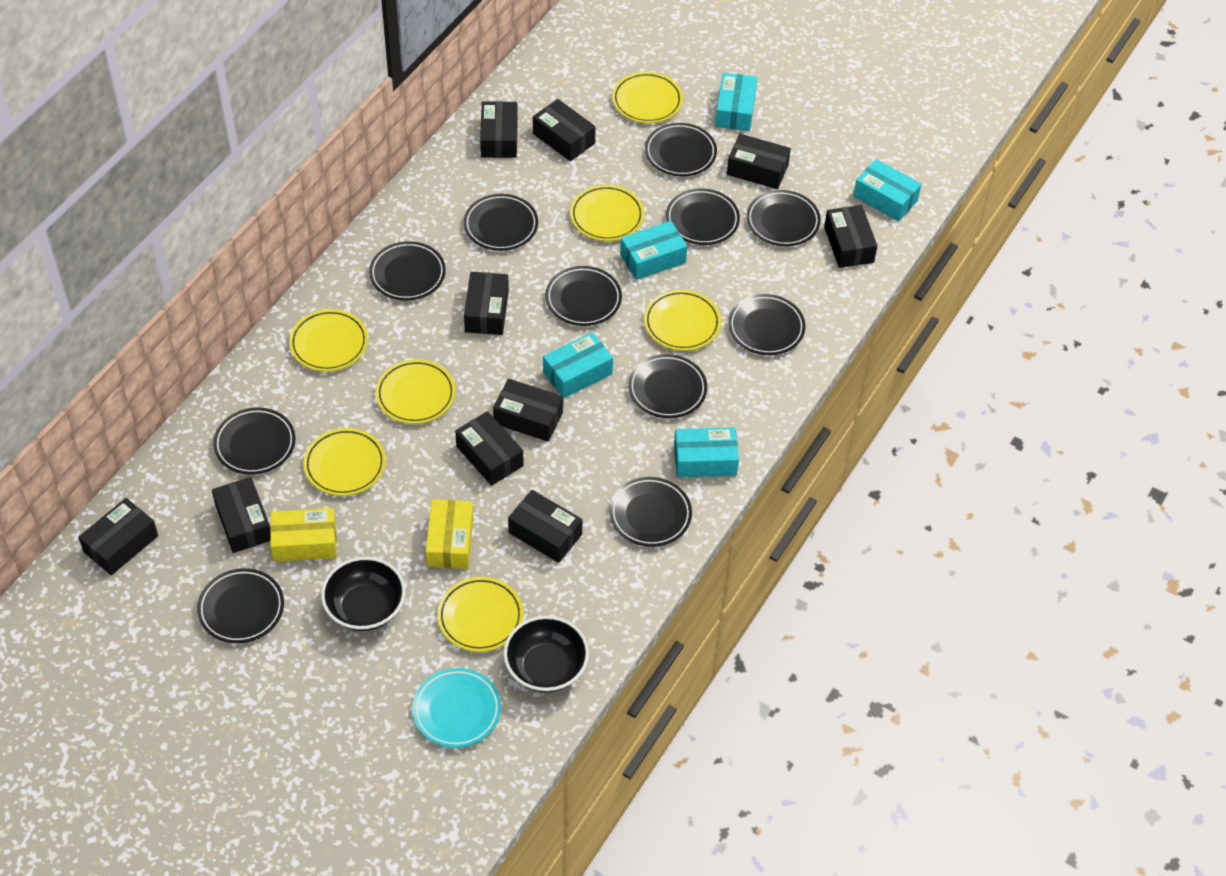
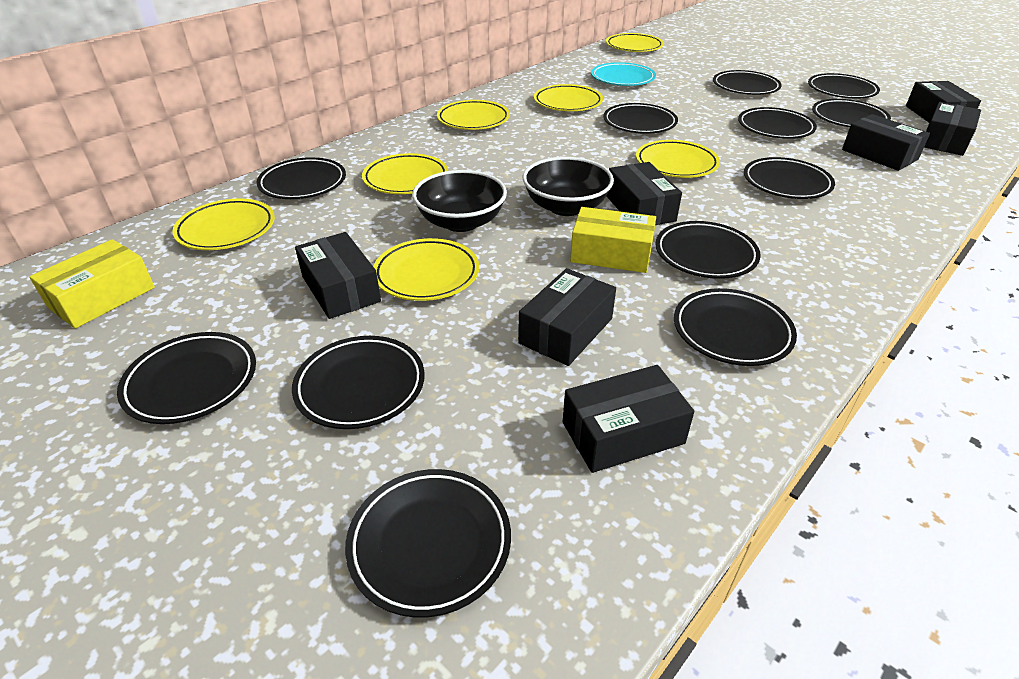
black box: 10 -> 7
black plate: 11 -> 12
turquoise box: 5 -> 0

